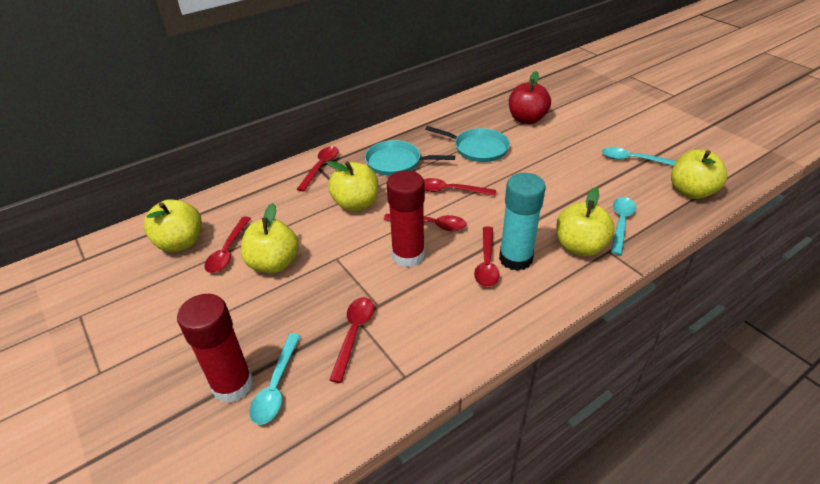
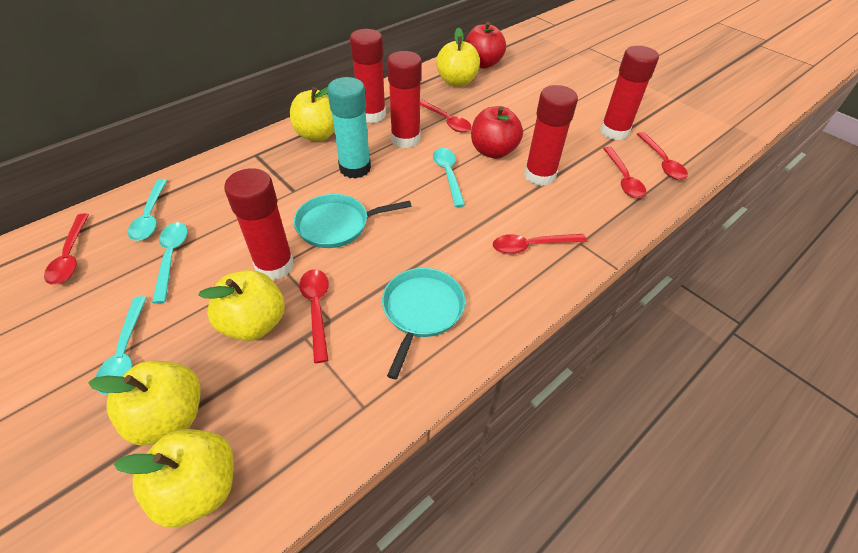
red apple: 1 -> 2
red glue stick: 2 -> 5
turquoise spoon: 3 -> 4

